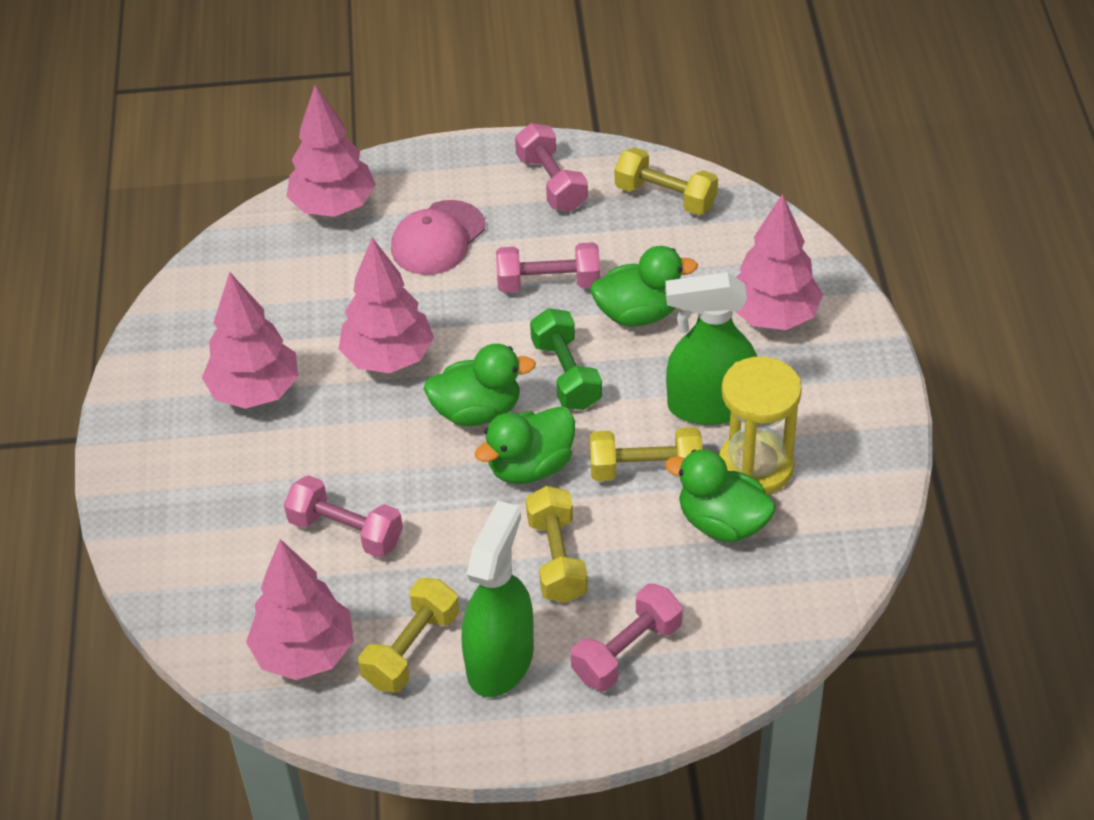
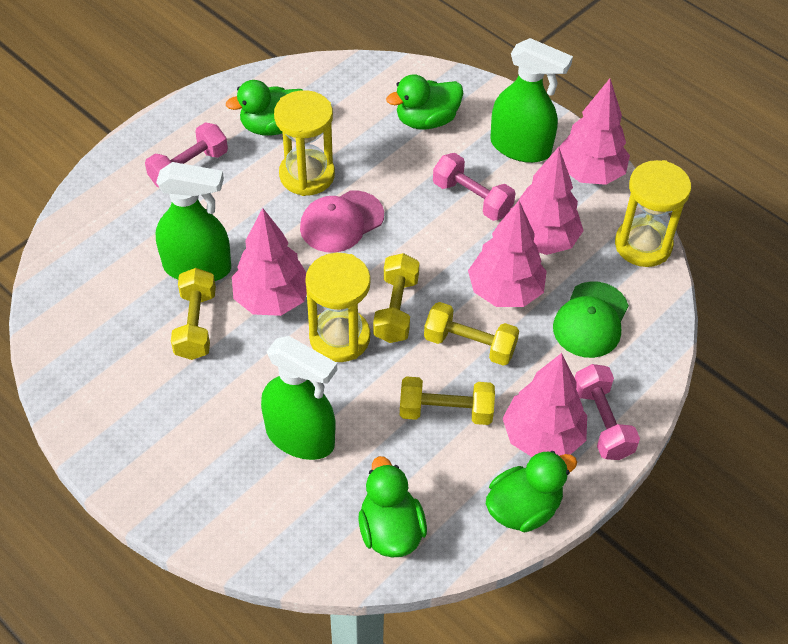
green cap: 0 -> 1
green dumbbell: 1 -> 0
green spray bottle: 2 -> 3
pink dumbbell: 4 -> 3
yellow hourglass: 1 -> 3

